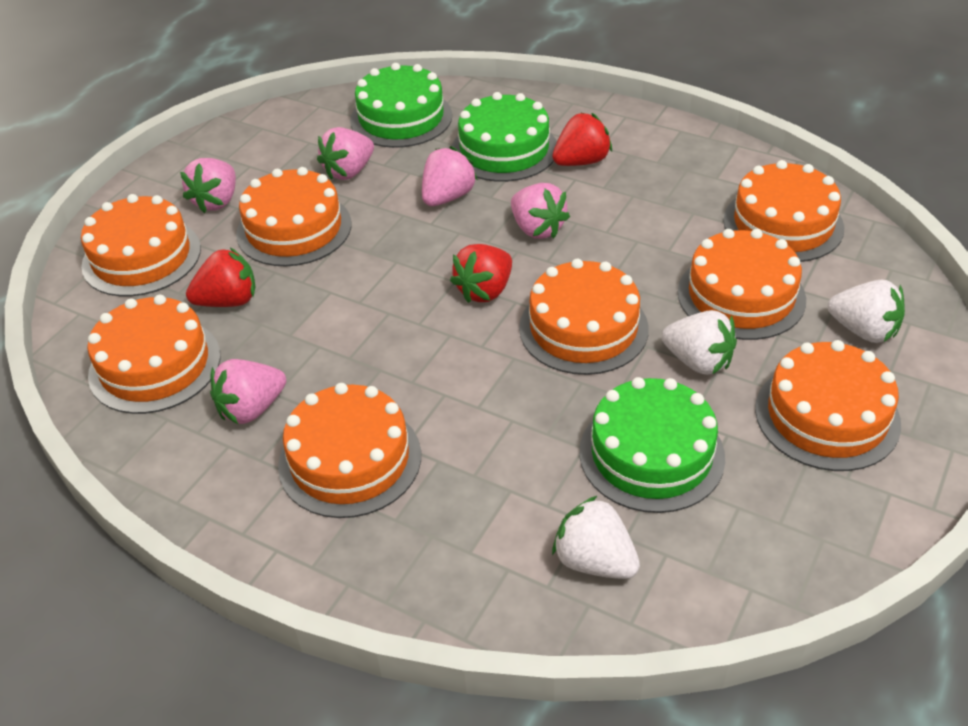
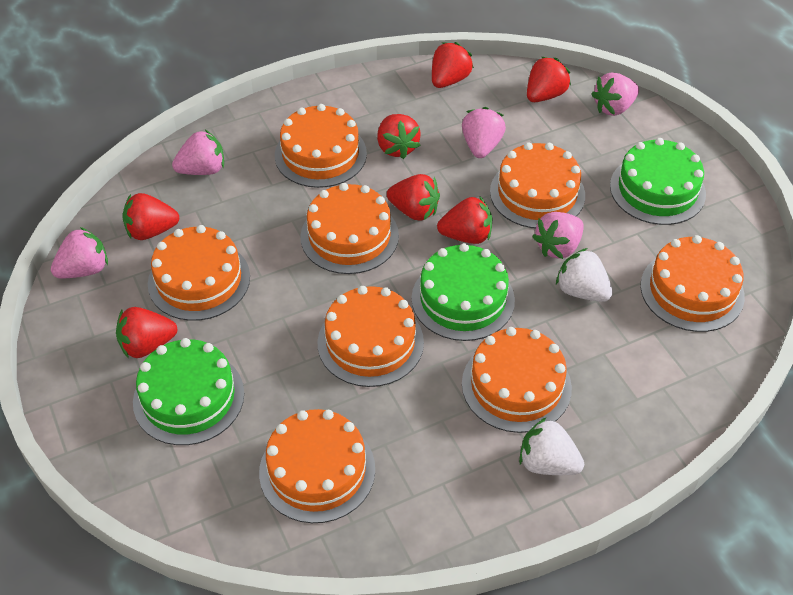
red strawberry: 3 -> 7
white strawberry: 3 -> 2

